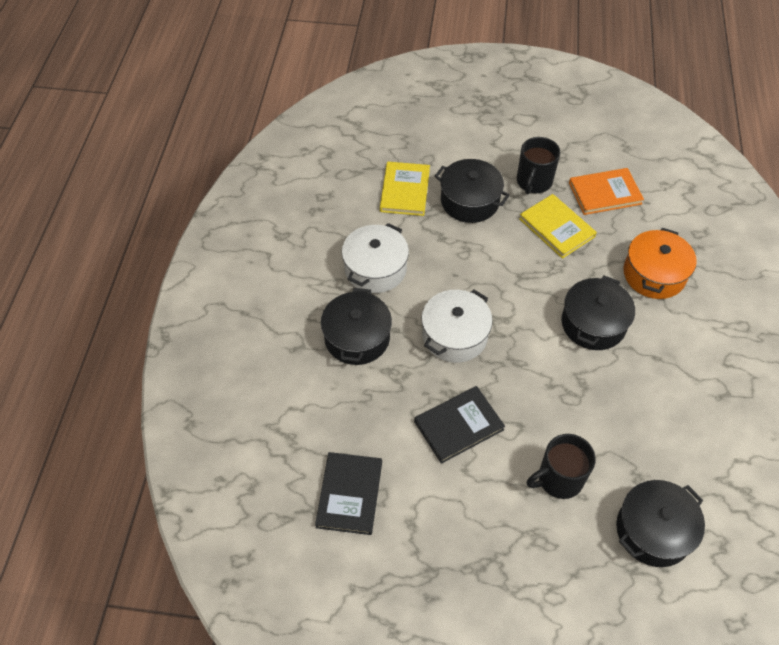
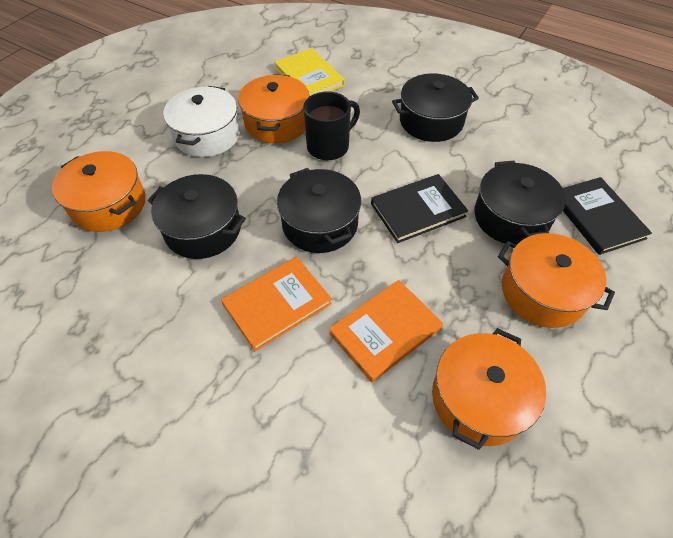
black mug: 2 -> 1
orange book: 1 -> 2
orange pot: 1 -> 4
white pot: 2 -> 1
yellow book: 2 -> 1

